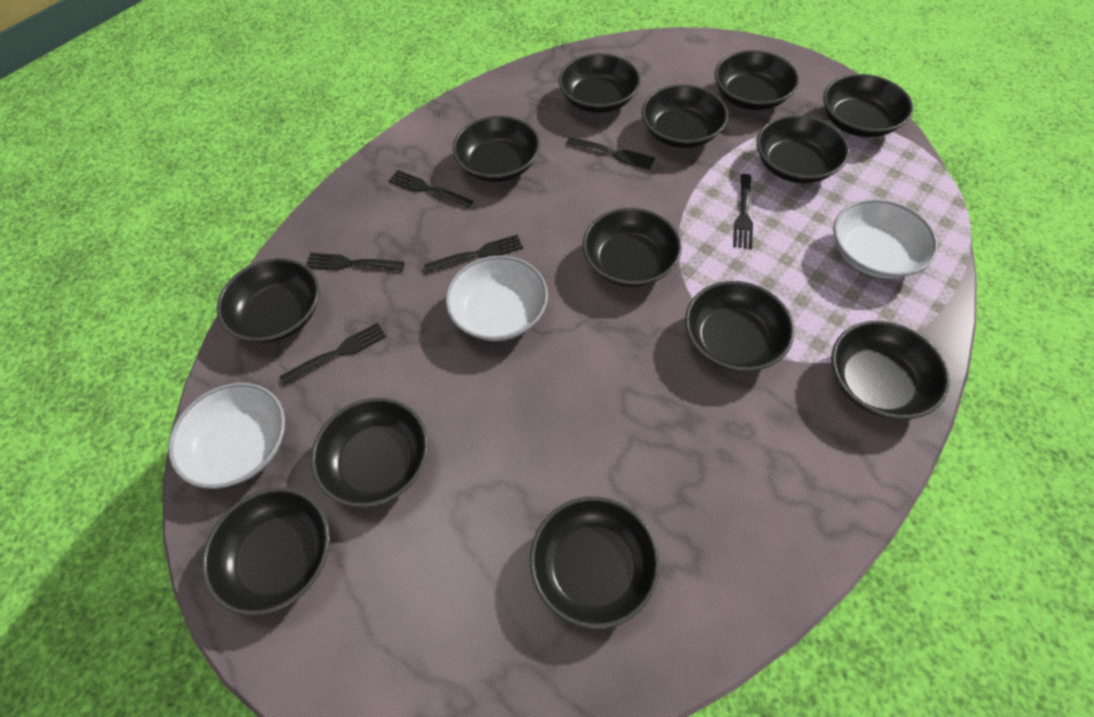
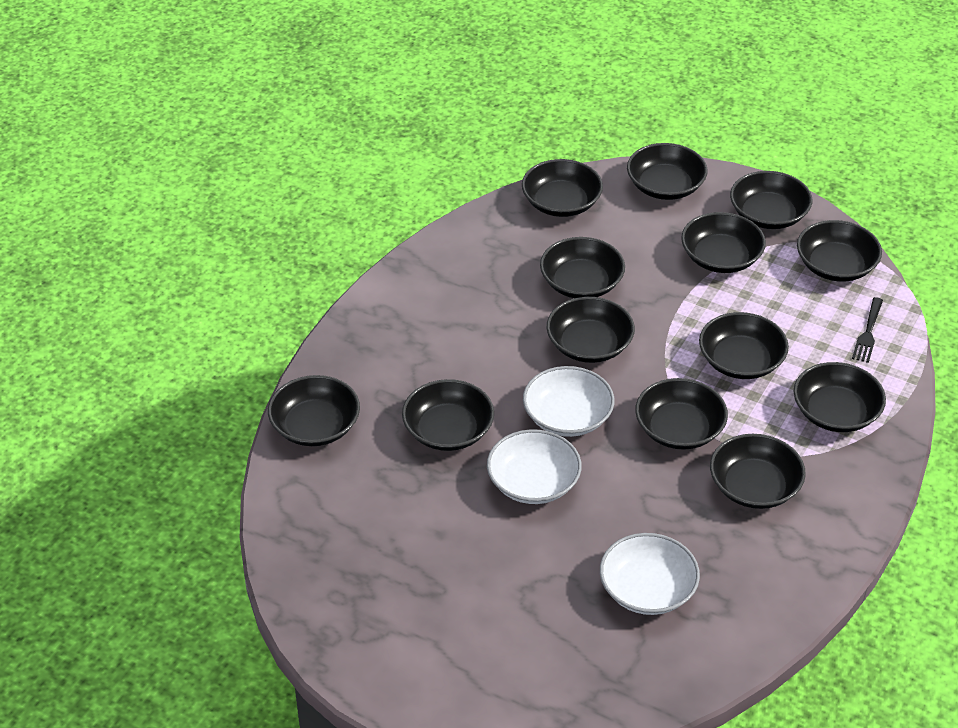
black fork: 6 -> 1

